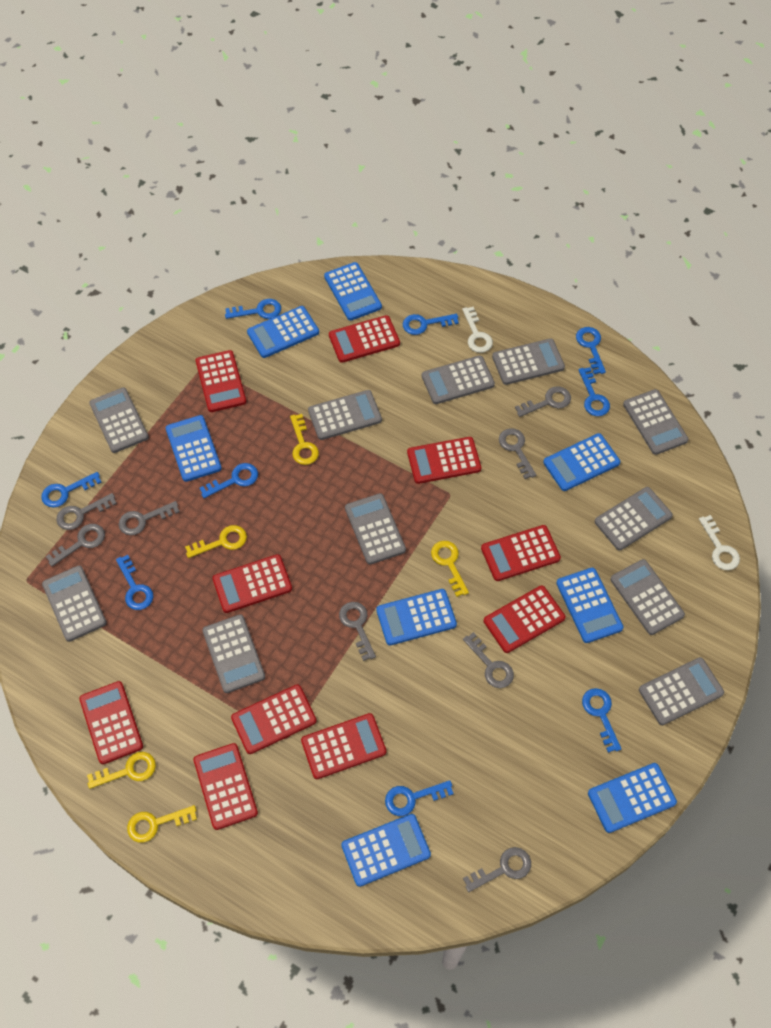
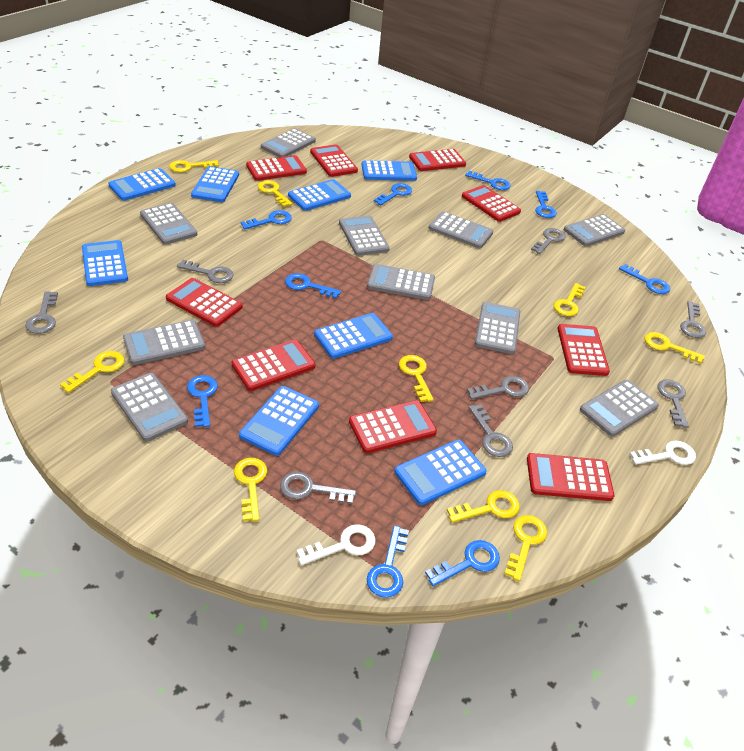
grey calculator: 11 -> 10
red calculator: 10 -> 9
yellow key: 5 -> 9

